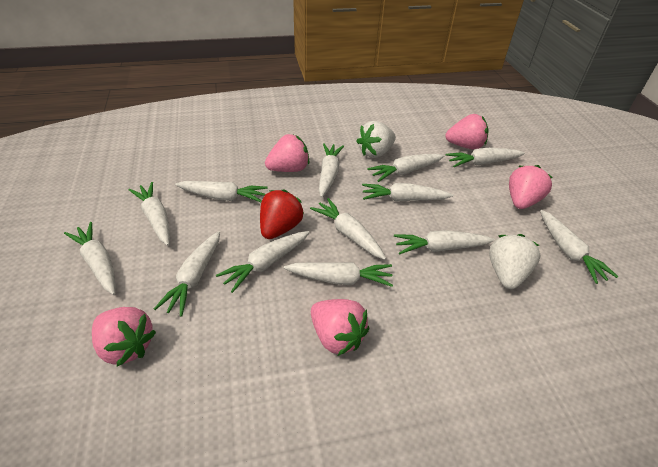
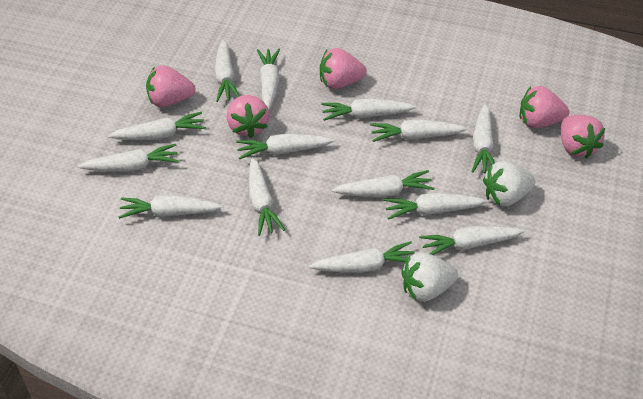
red strawberry: 1 -> 0
white carrot: 13 -> 14

